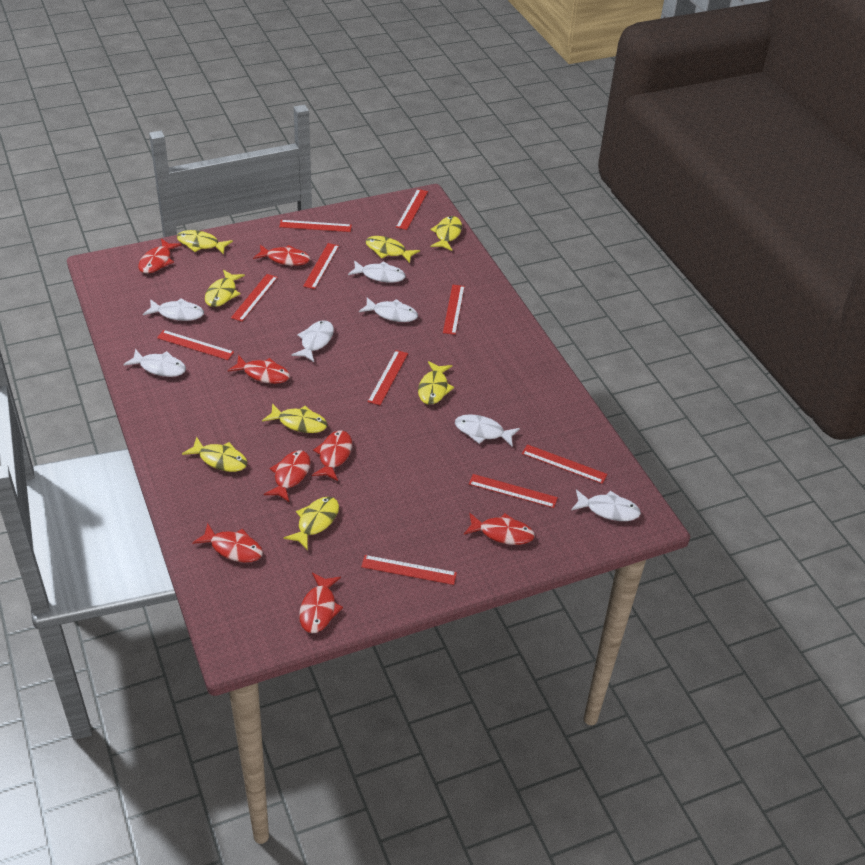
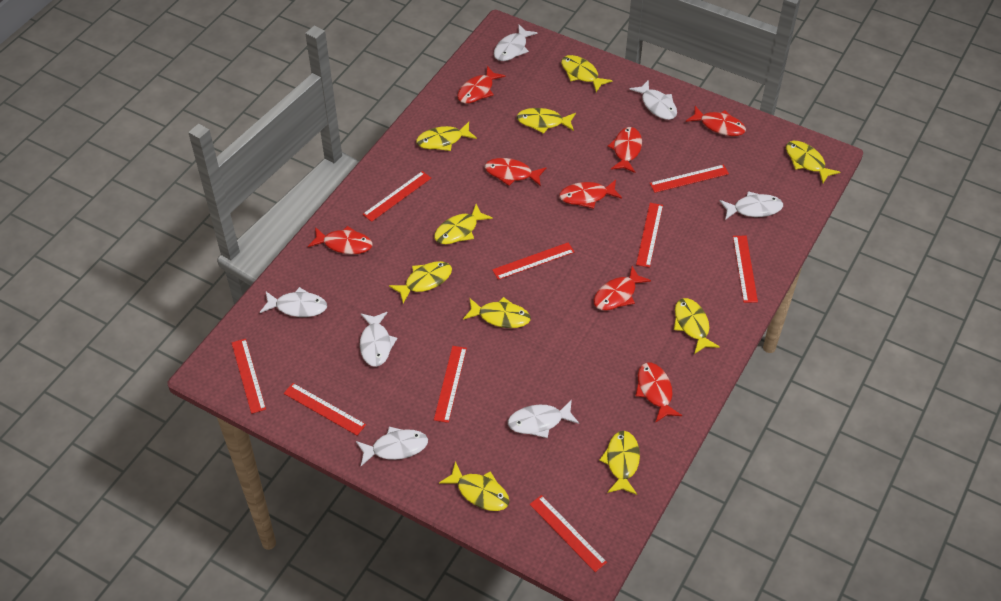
red ruler: 10 -> 9
yellow fish: 8 -> 10

